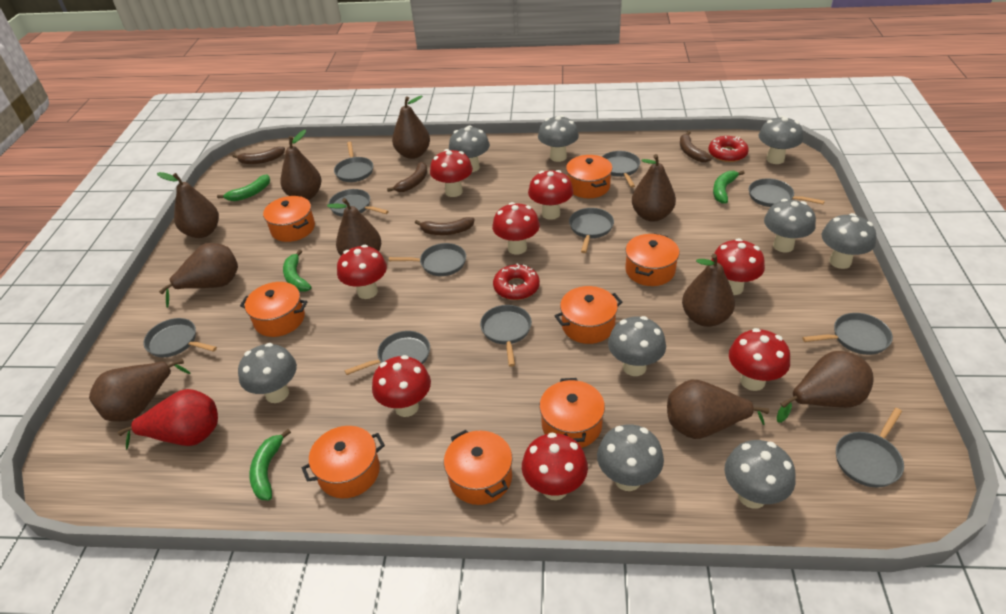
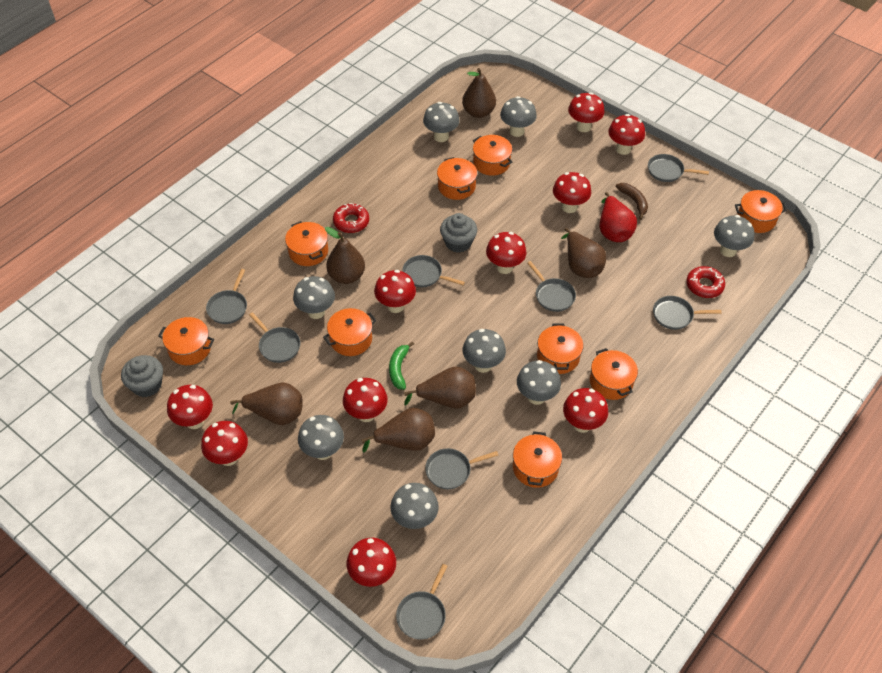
brown banana: 4 -> 1
brown pear: 10 -> 6
green banana: 4 -> 1
grey cupcake: 0 -> 2
grey mushroom: 9 -> 8
grey pan: 11 -> 8
orange pot: 8 -> 9
red mushroom: 8 -> 10

